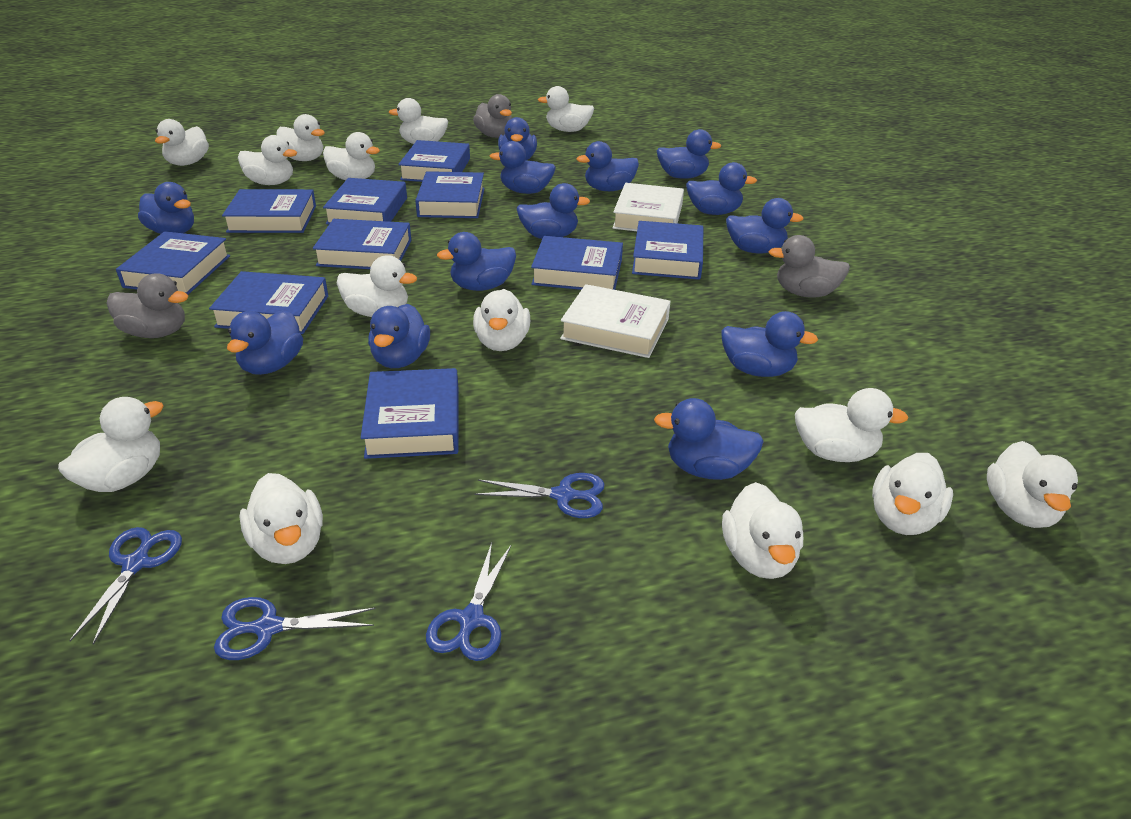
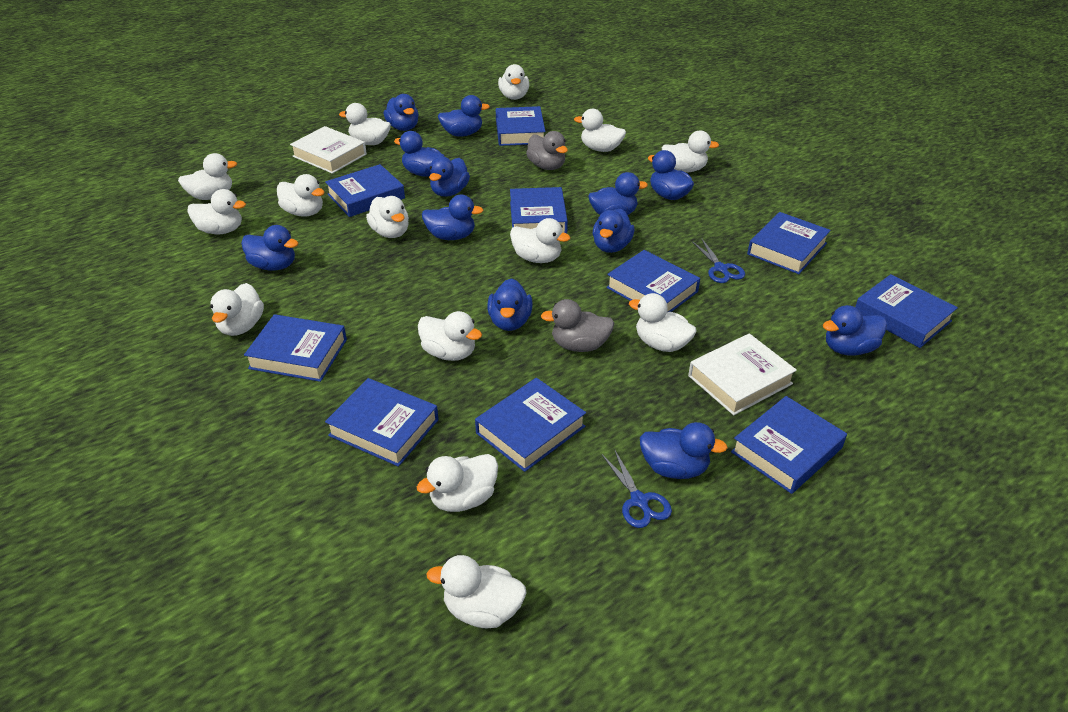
blue duck: 13 -> 12
blue scissors: 4 -> 2
grey duck: 3 -> 2

